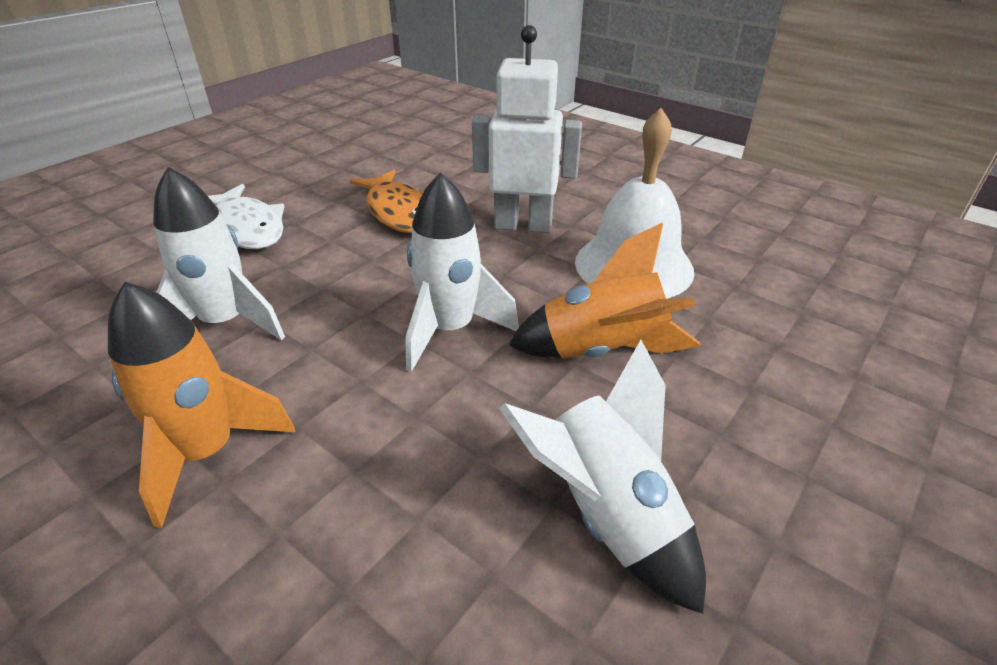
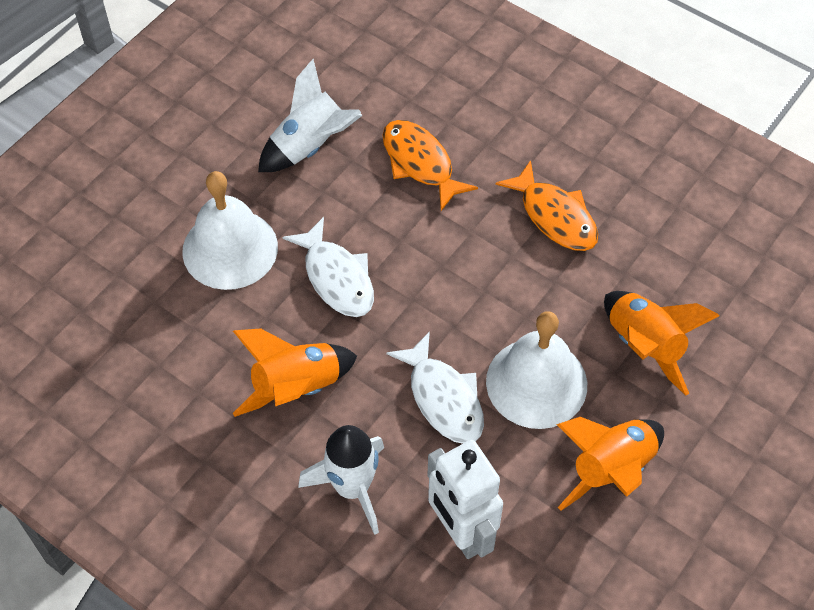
orange fish: 1 -> 2
orange rocket: 2 -> 3
white bell: 1 -> 2
white fish: 1 -> 2
white rocket: 3 -> 2

